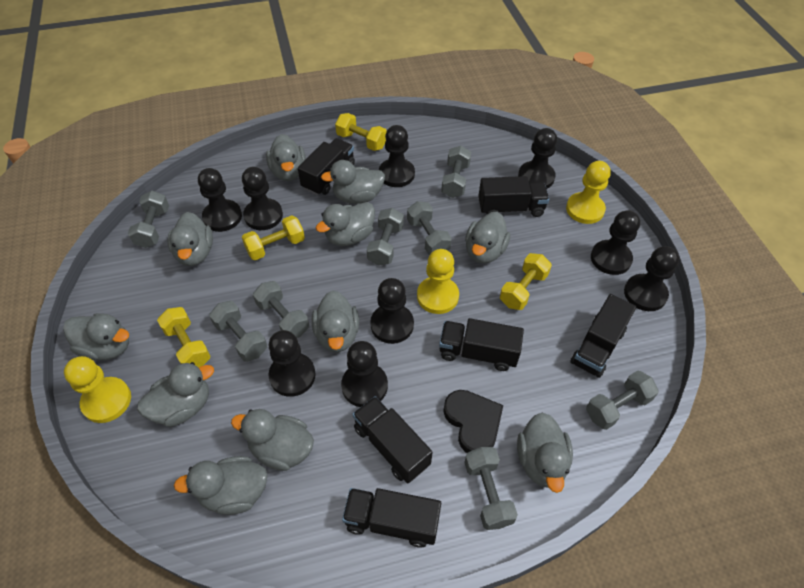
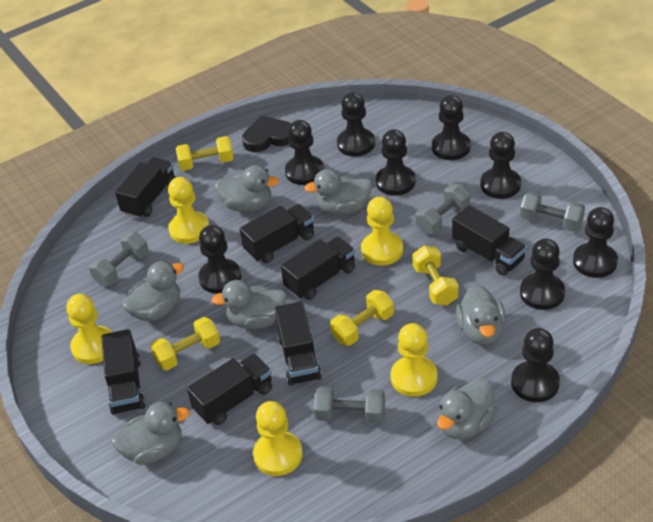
black truck: 6 -> 7
grey duck: 11 -> 7
grey dumbbell: 8 -> 4
yellow pawn: 3 -> 5

